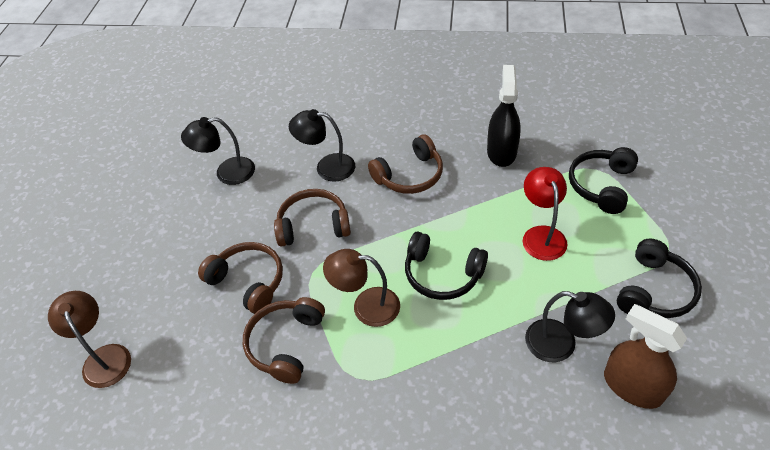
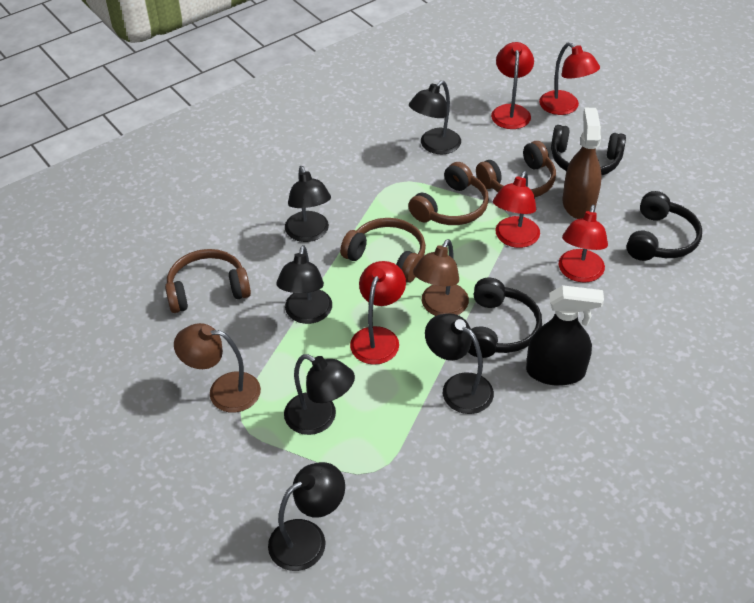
black lamp: 3 -> 6
red lamp: 1 -> 5

